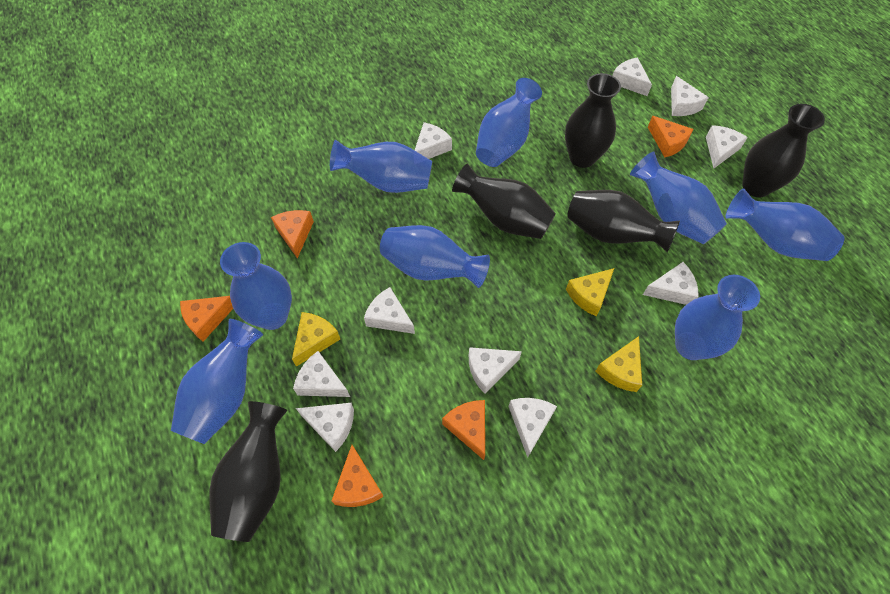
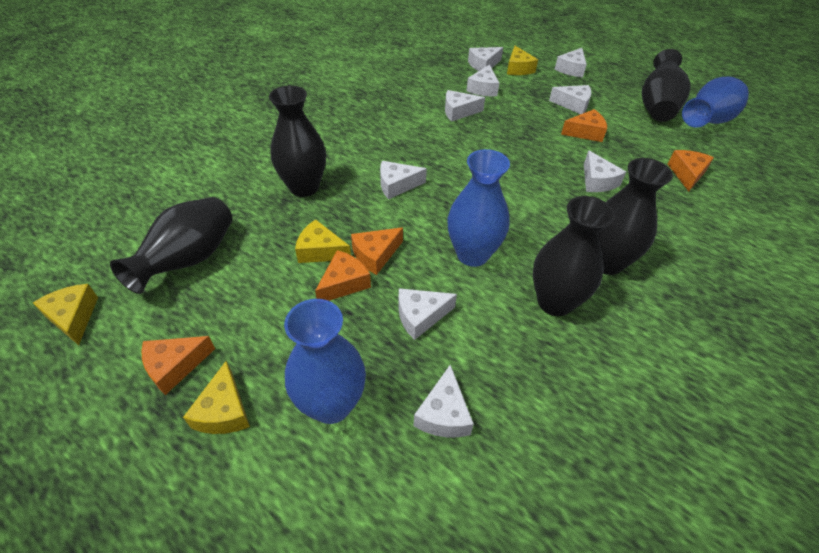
blue vase: 8 -> 3
white cheese: 10 -> 9
yellow cheese: 3 -> 4

